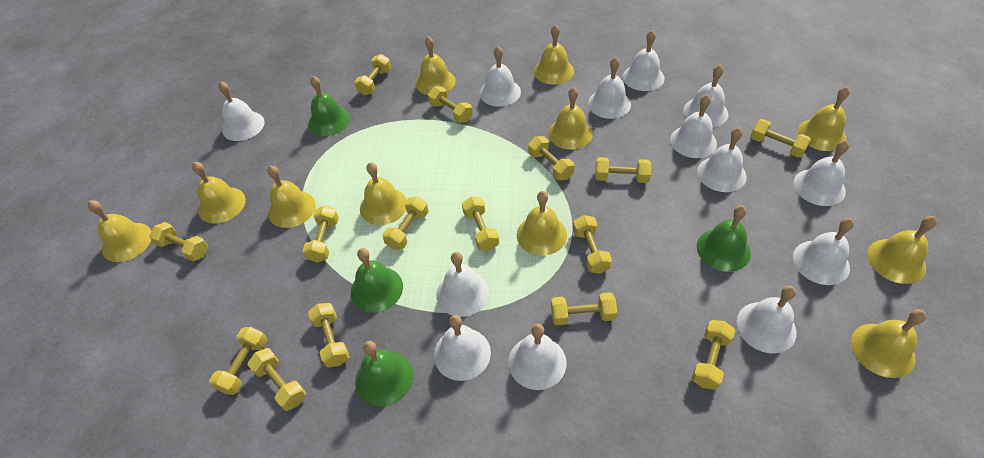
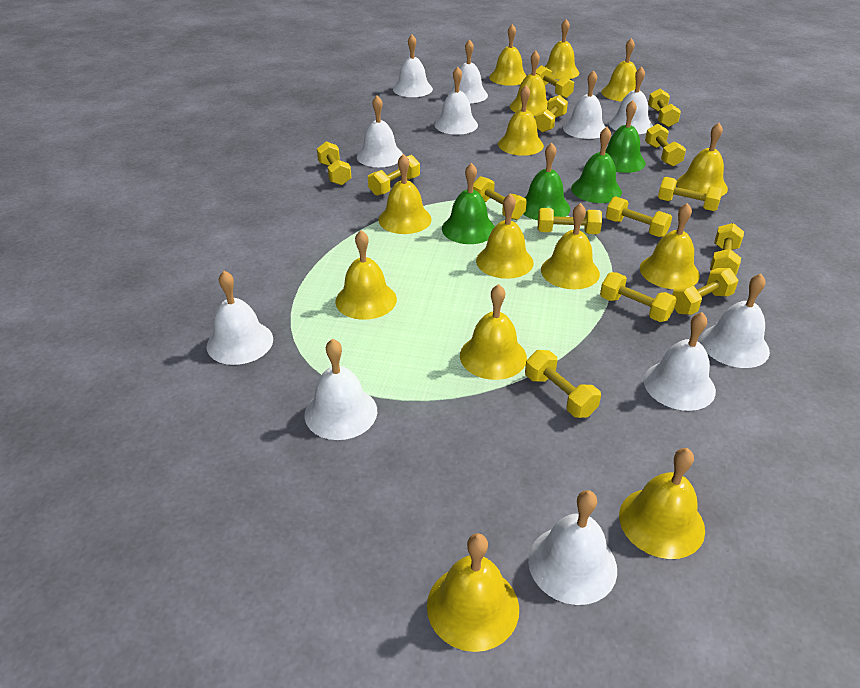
white bell: 13 -> 11
yellow bell: 11 -> 14
yellow dumbbell: 15 -> 14

